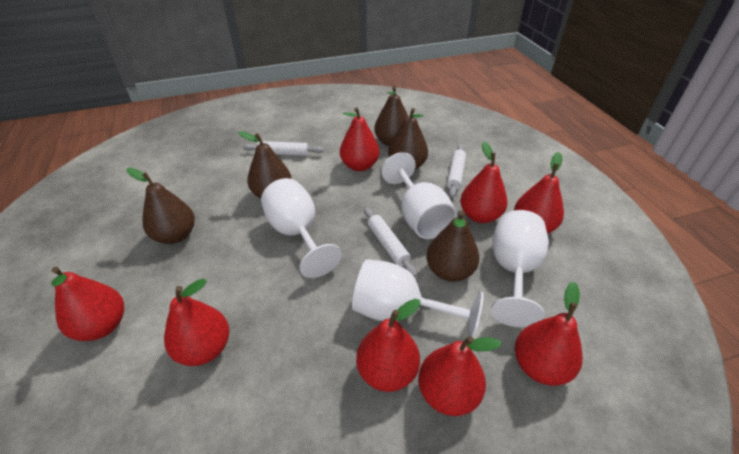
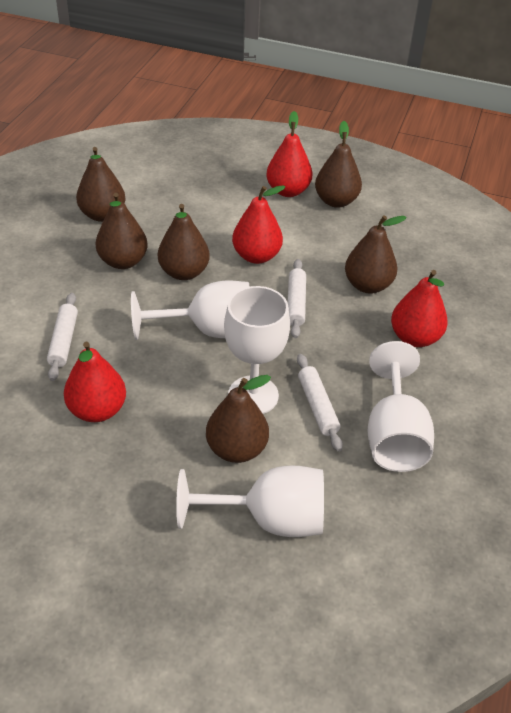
brown pear: 5 -> 6
red pear: 8 -> 4

